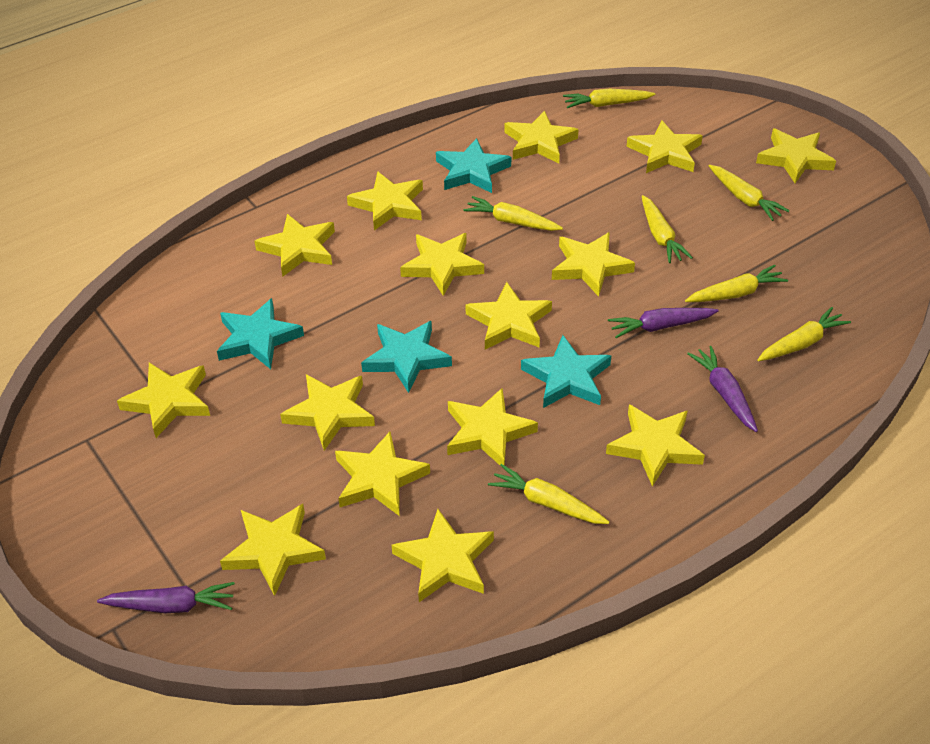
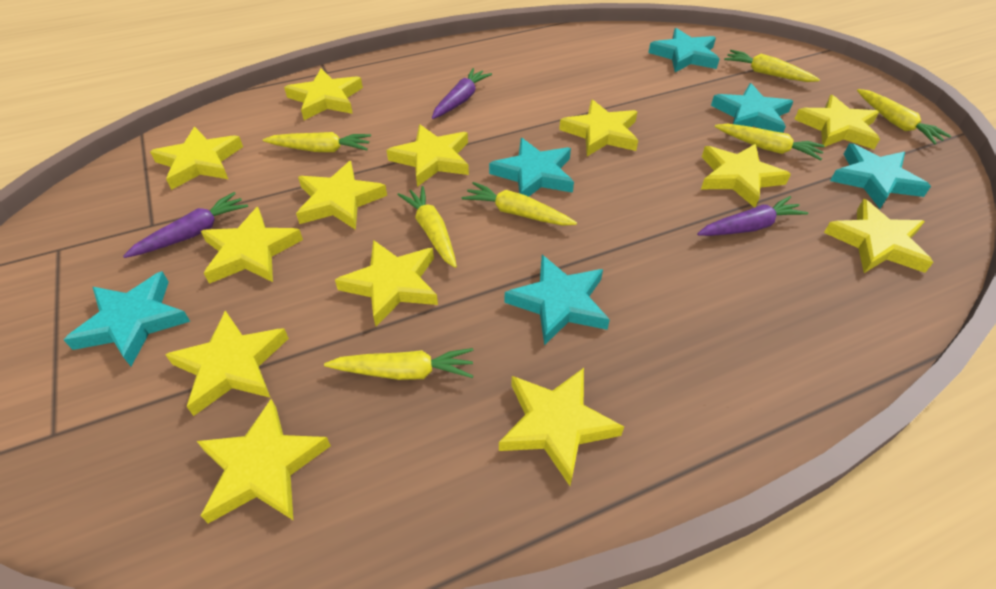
turquoise star: 4 -> 6
yellow star: 15 -> 13

